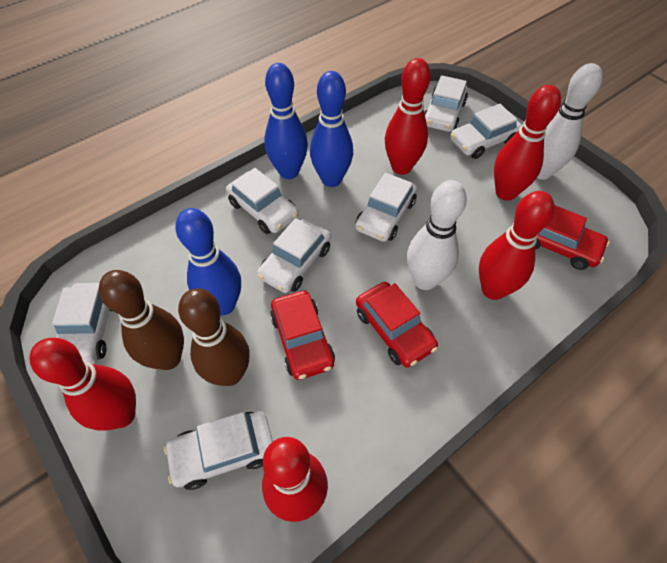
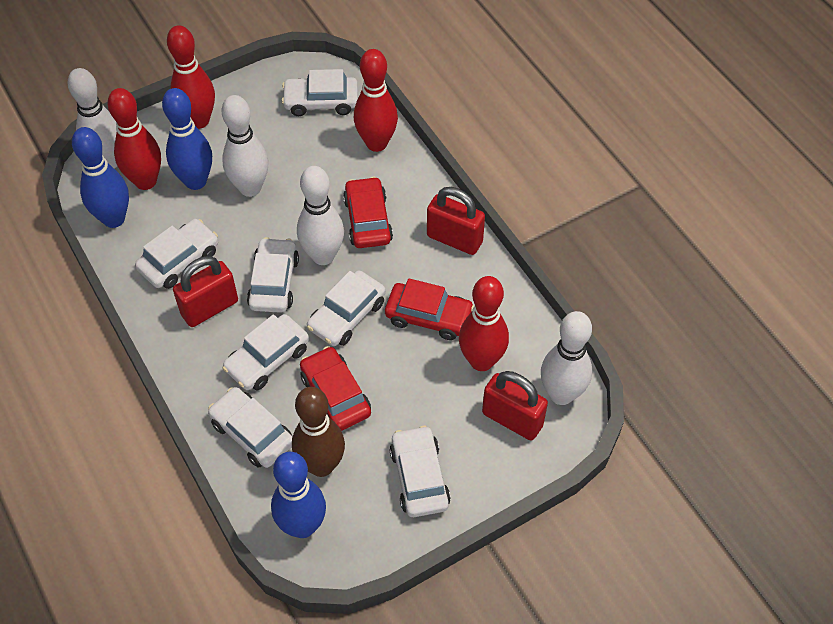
brown bowling pin: 2 -> 1
red bowling pin: 5 -> 4
red padlock: 0 -> 3
white bowling pin: 2 -> 4

